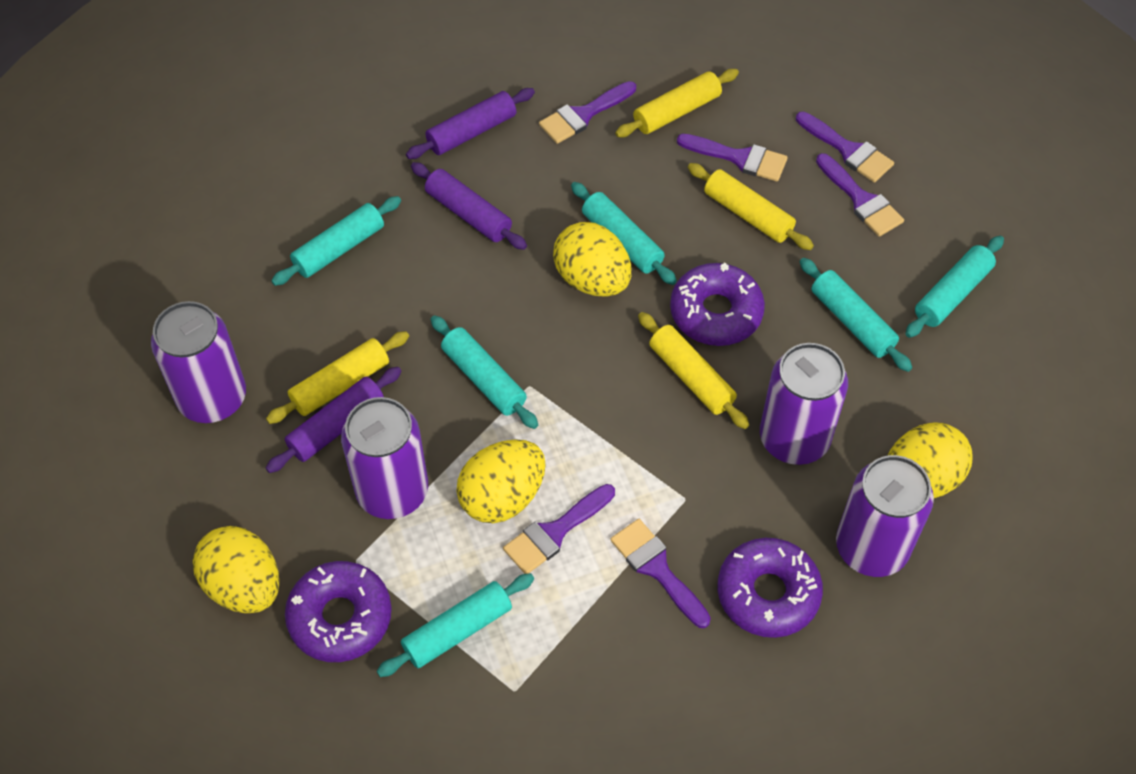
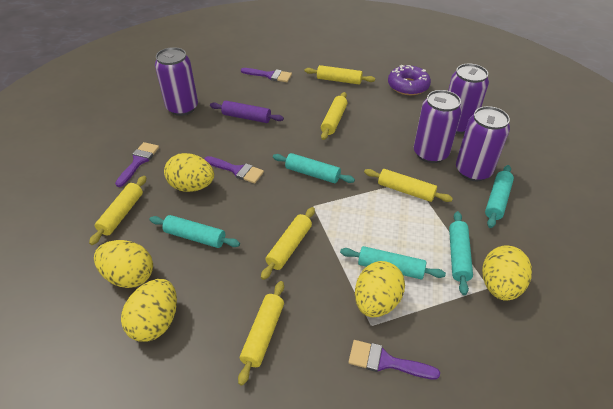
purple brush: 6 -> 4
purple donut: 3 -> 1
purple rolling pin: 3 -> 1
turquoise rolling pin: 6 -> 5
yellow egg: 4 -> 5
yellow rolling pin: 4 -> 6

